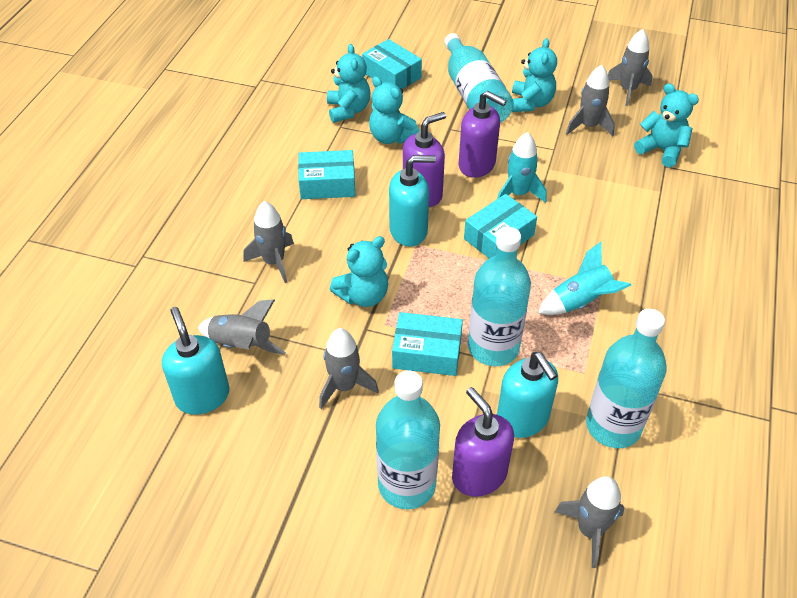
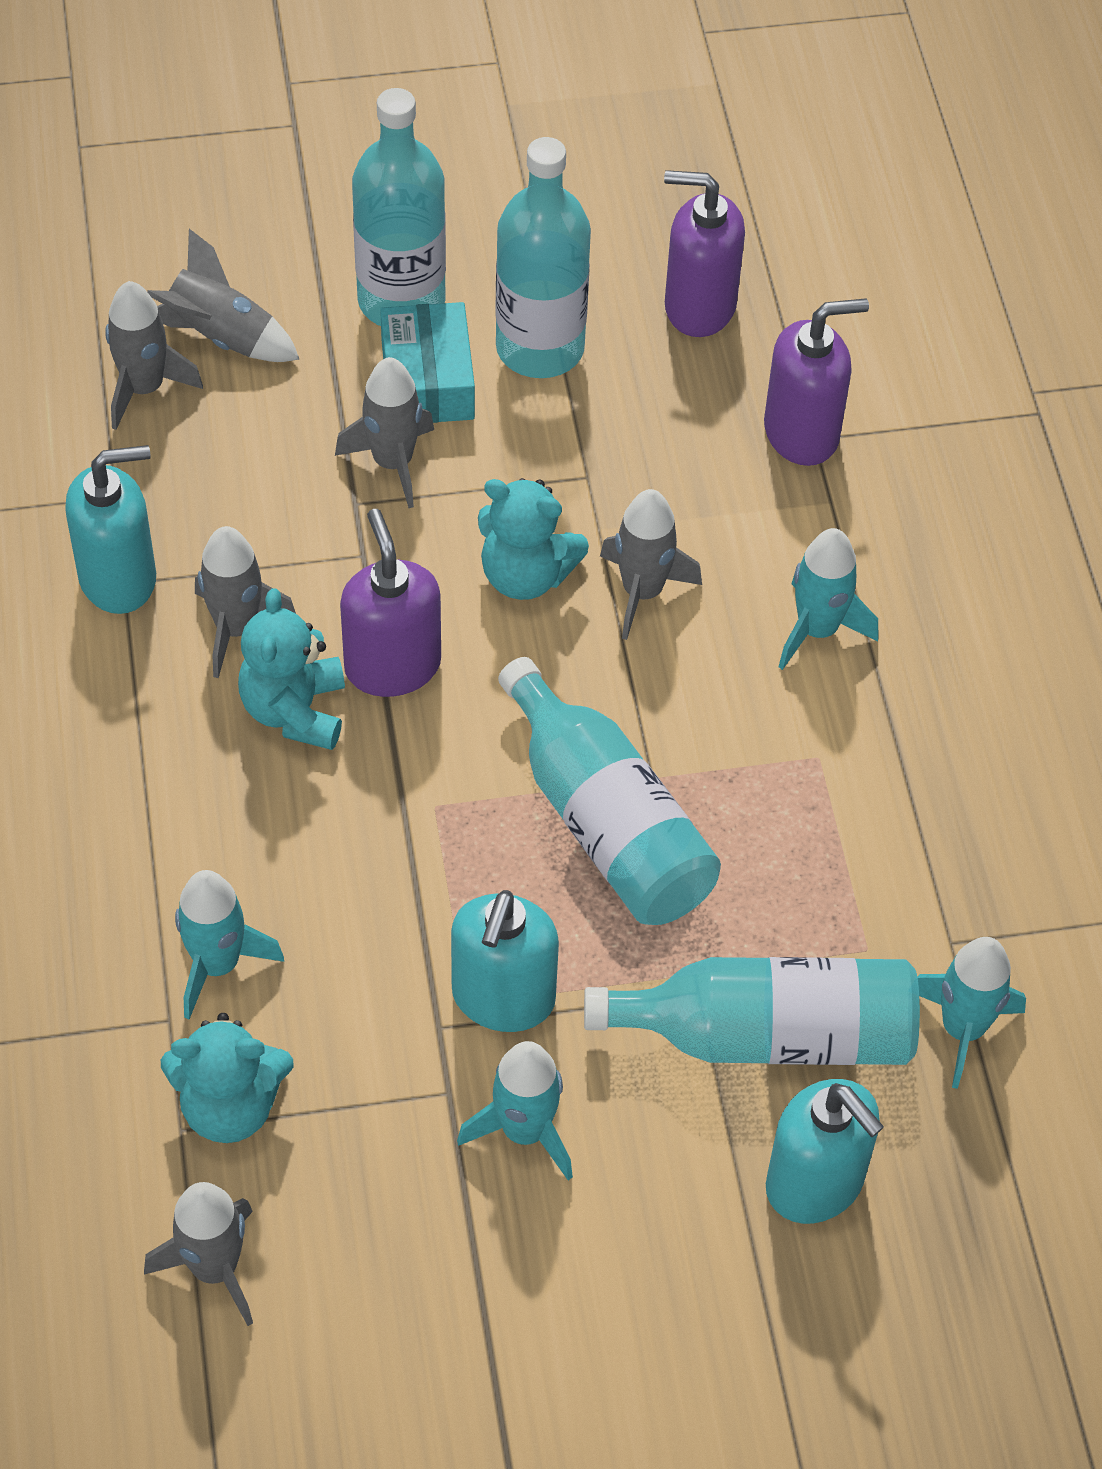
turquoise box: 4 -> 1
turquoise rocket: 2 -> 4
turquoise teddy bear: 5 -> 3

